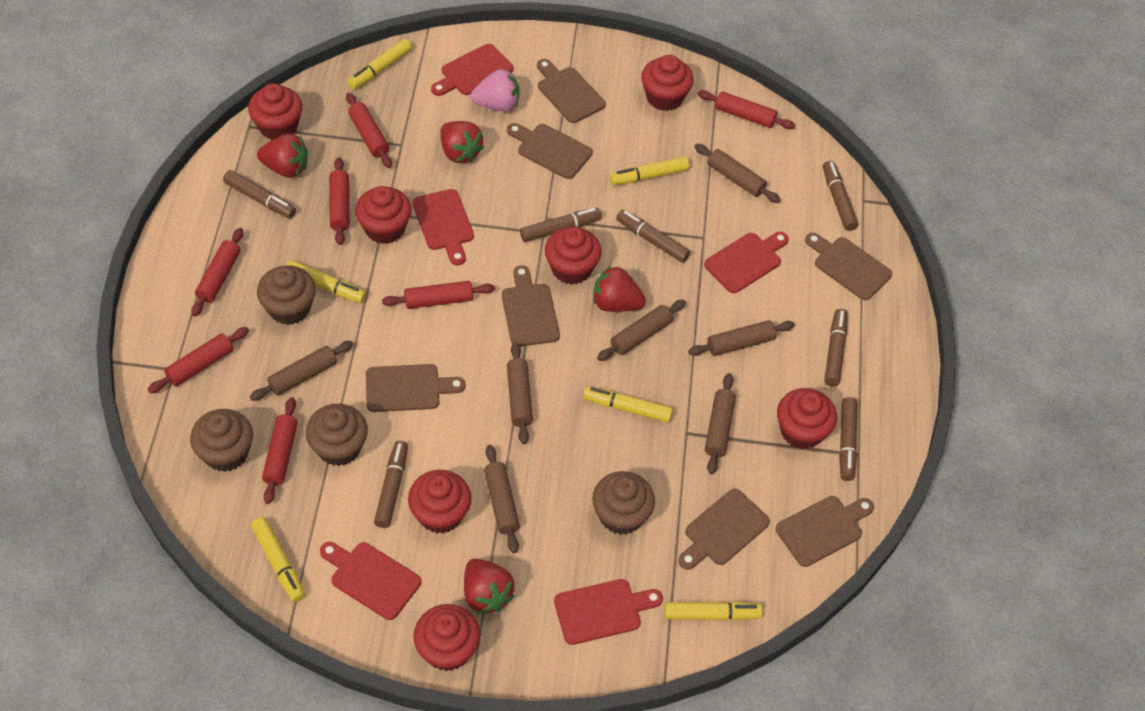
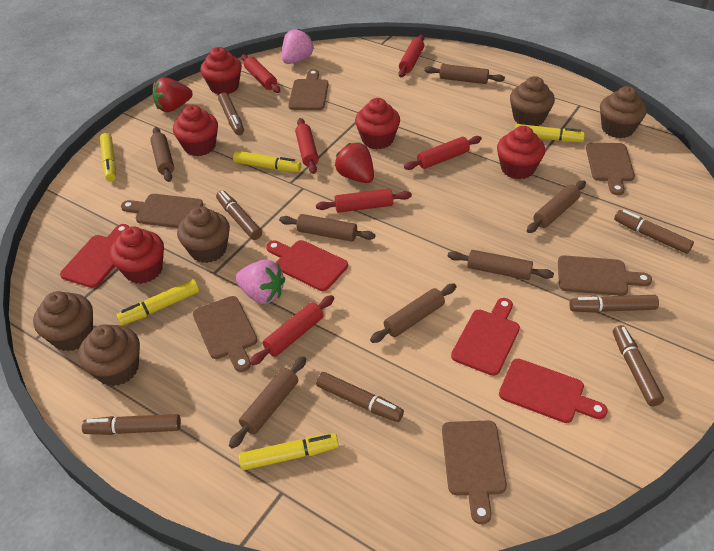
brown cupcake: 4 -> 5
brown cutting board: 7 -> 6
pink strawberry: 1 -> 2
red cupcake: 7 -> 5
red cutting board: 5 -> 4
red rolling pin: 7 -> 6
red strawberry: 4 -> 2
yellow marker: 6 -> 5

